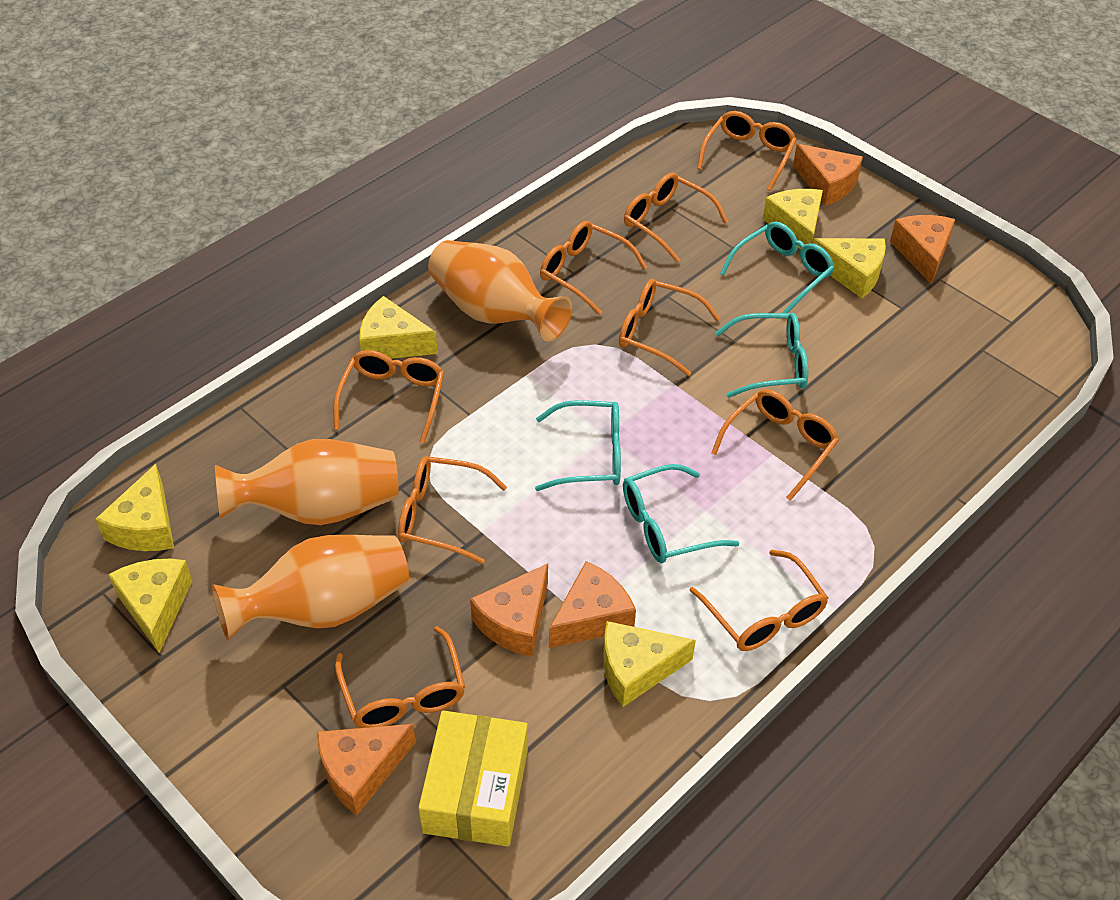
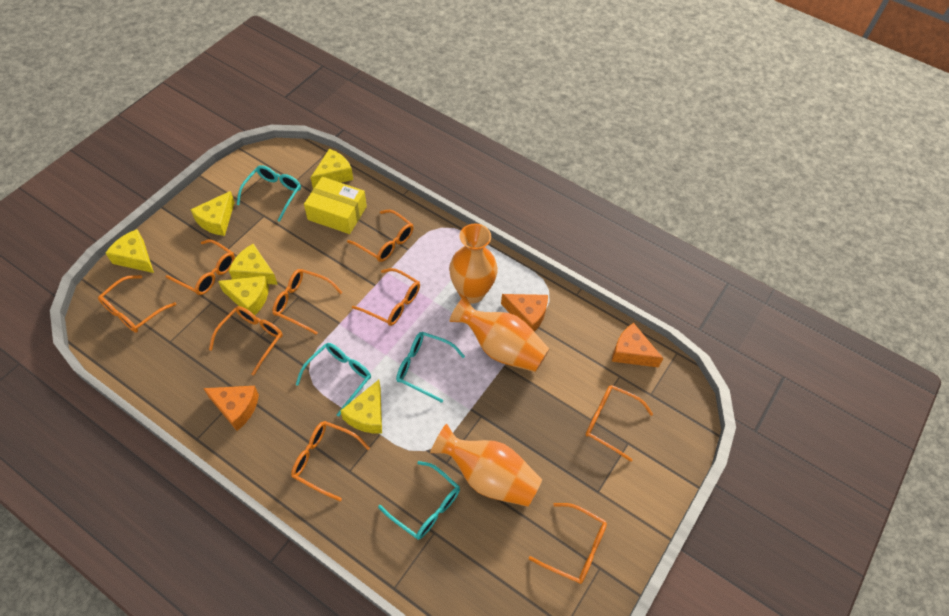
orange cheese: 5 -> 3

